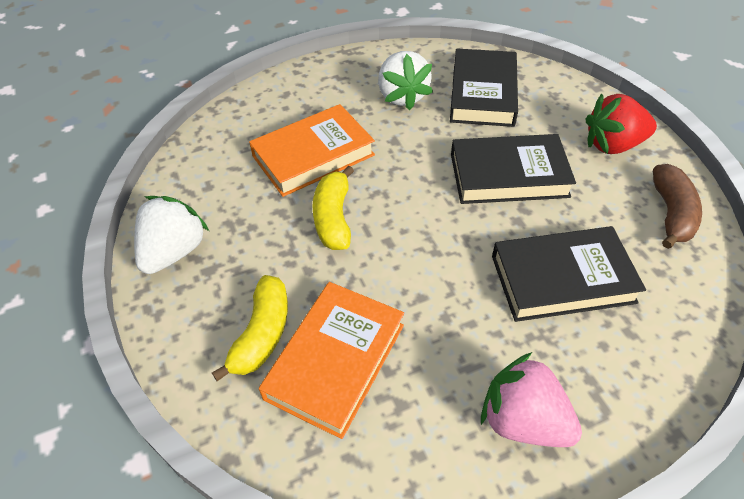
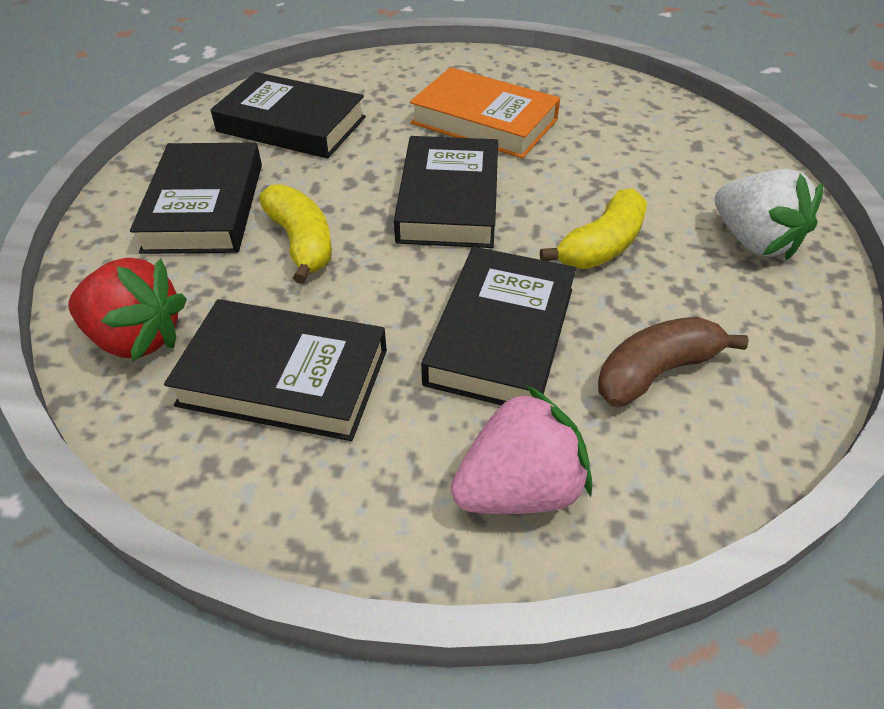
black book: 3 -> 5
orange book: 2 -> 1
white strawberry: 2 -> 1

